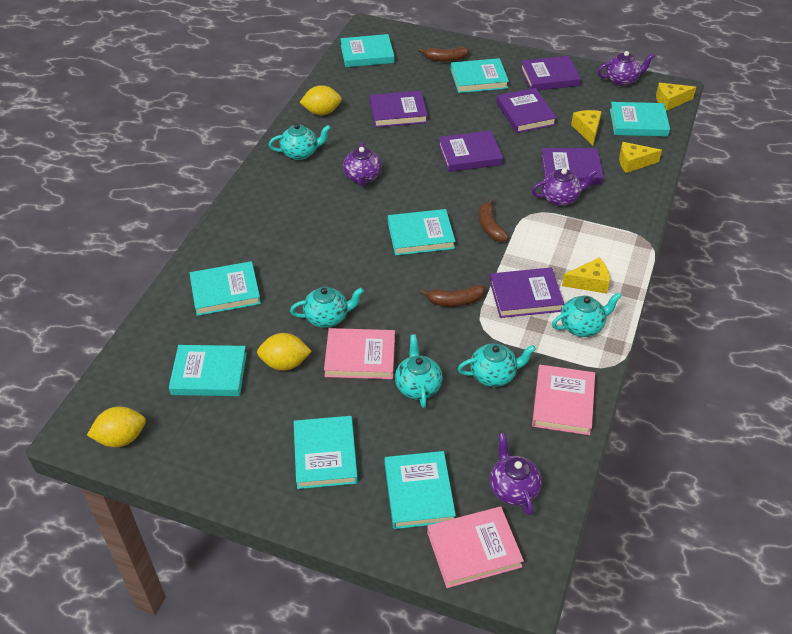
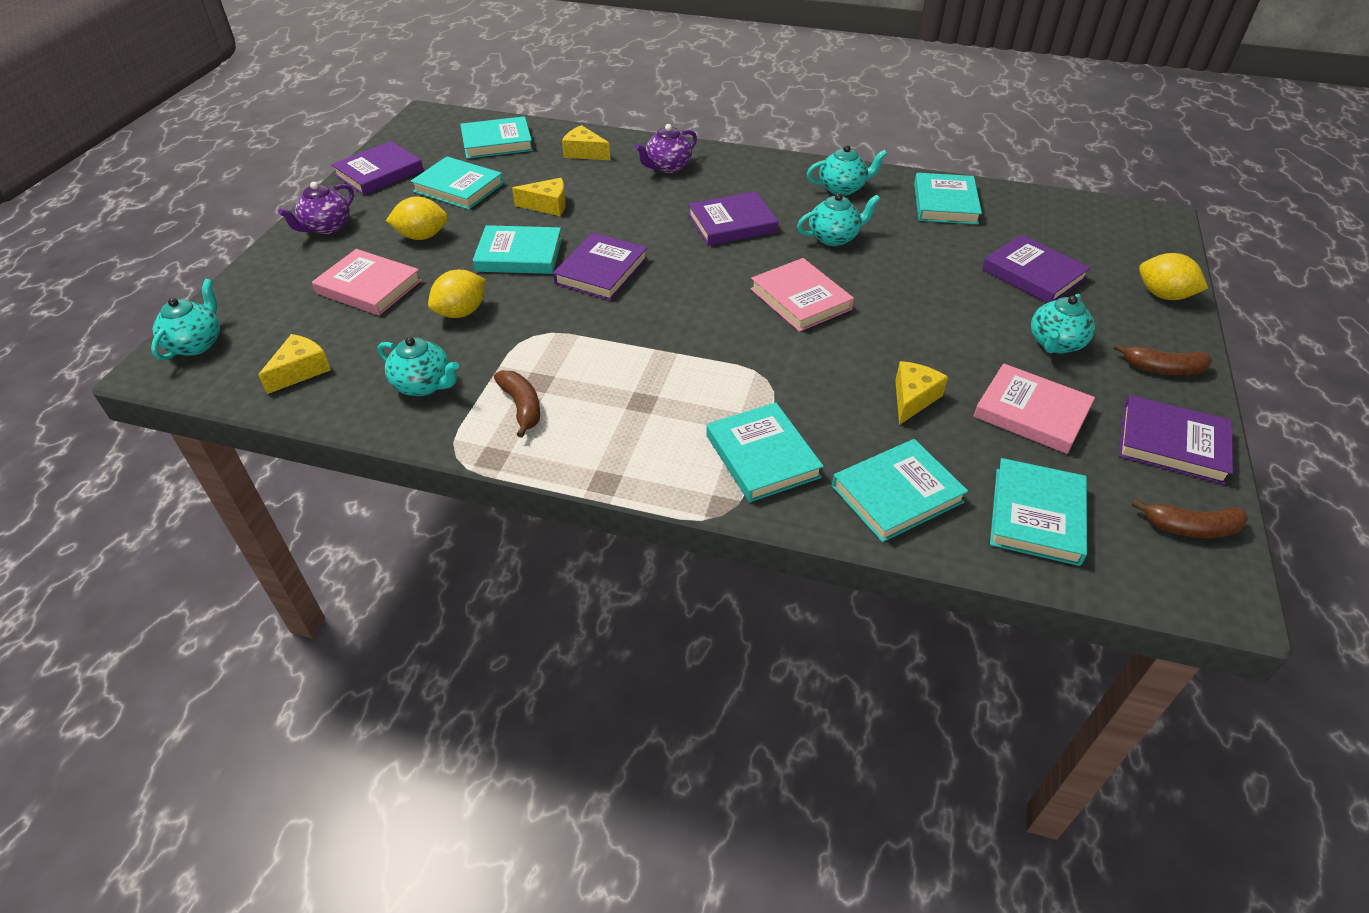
purple book: 6 -> 5
purple teapot: 4 -> 2
turquoise book: 8 -> 7

